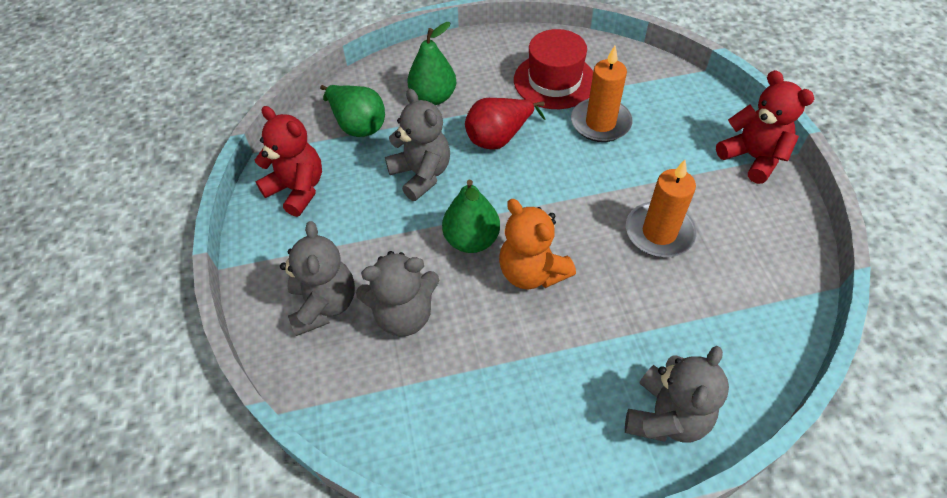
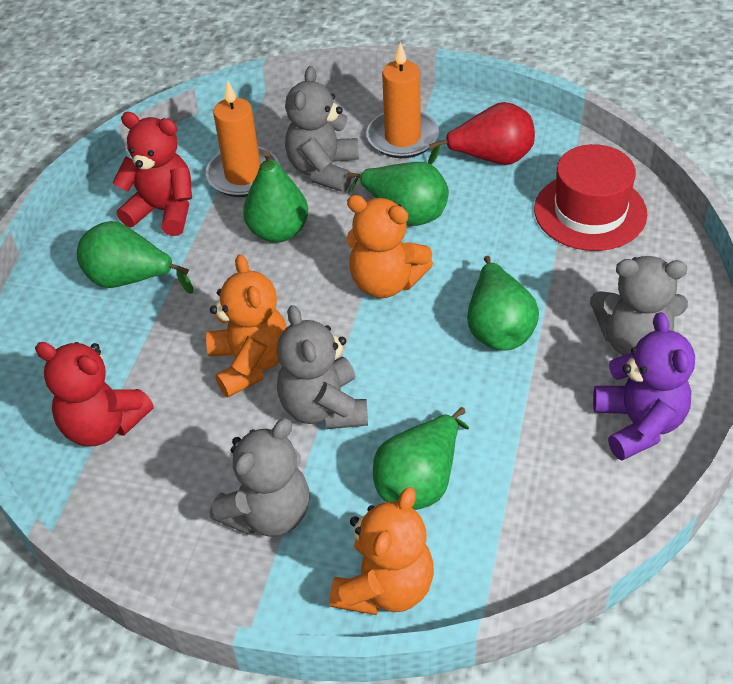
green pear: 3 -> 5
orange teddy bear: 1 -> 3
purple teddy bear: 0 -> 1

